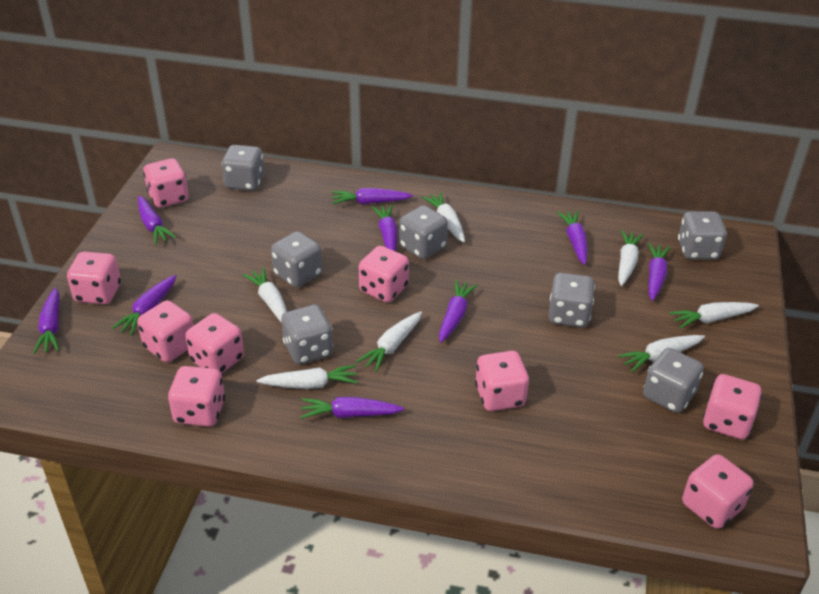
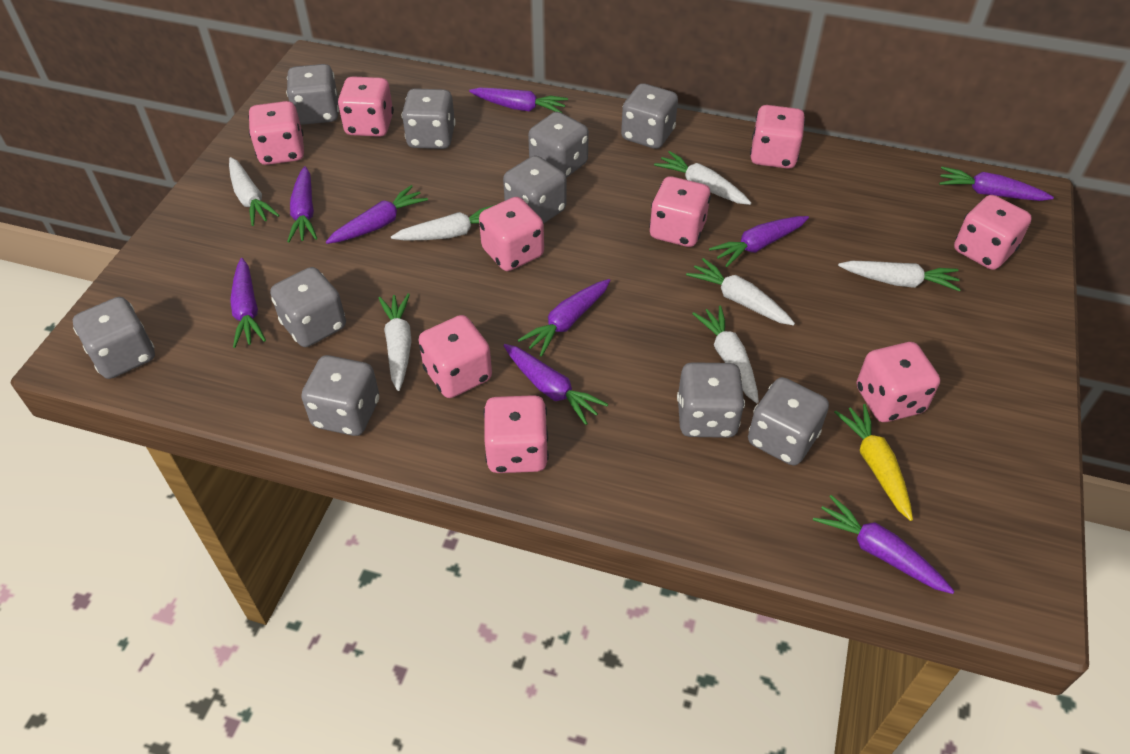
grey dice: 7 -> 10
yellow carrot: 0 -> 1

